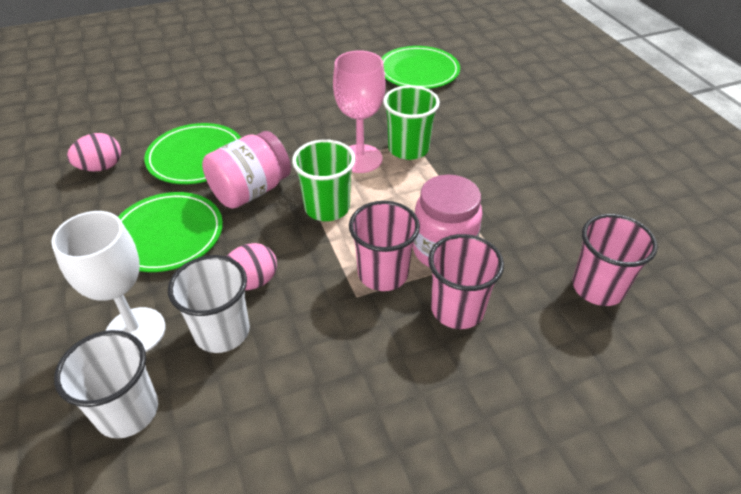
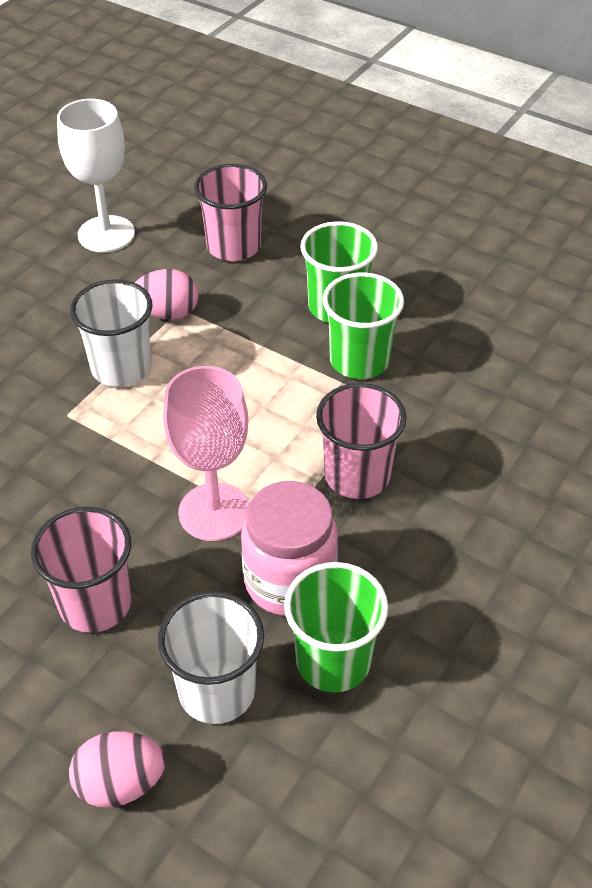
green cup: 2 -> 3
green plate: 3 -> 0
pink jar: 2 -> 1

